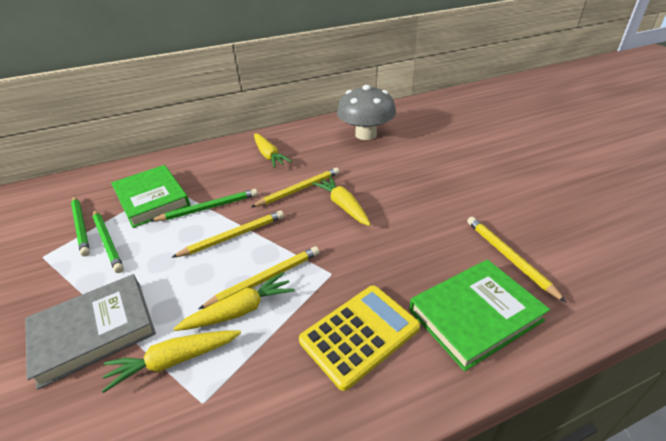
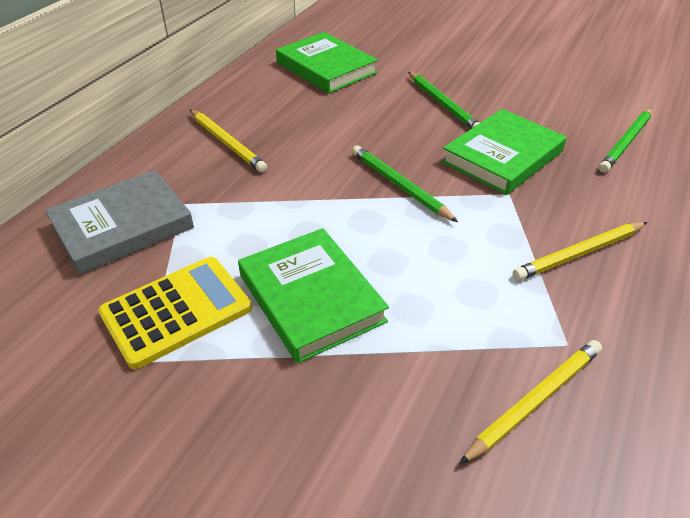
green book: 2 -> 3
grey mushroom: 1 -> 0
yellow carrot: 4 -> 0
yellow pencil: 4 -> 3

